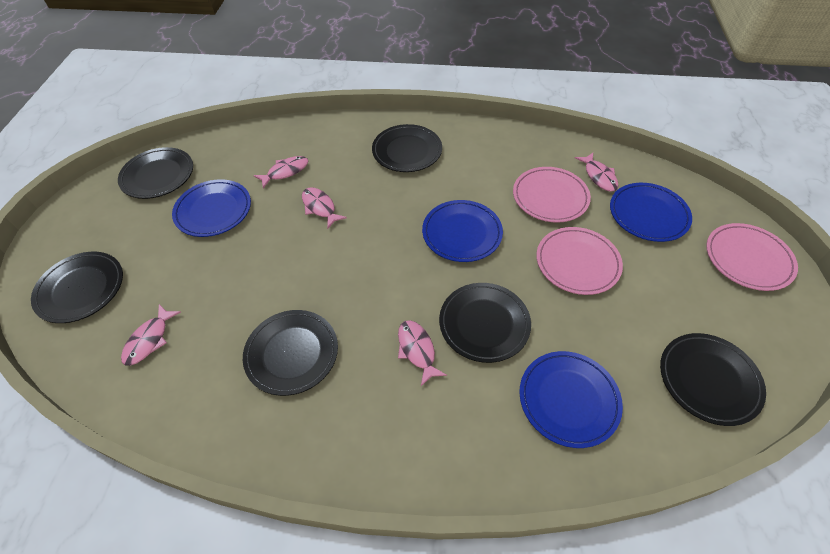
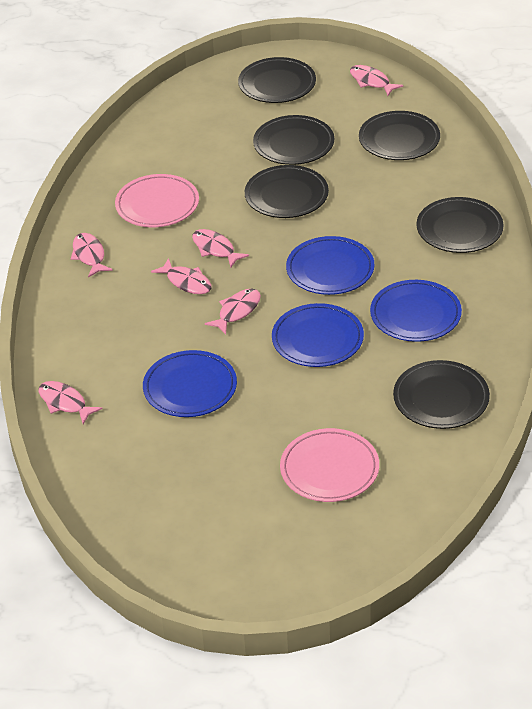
pink fish: 5 -> 6
pink plate: 3 -> 2

